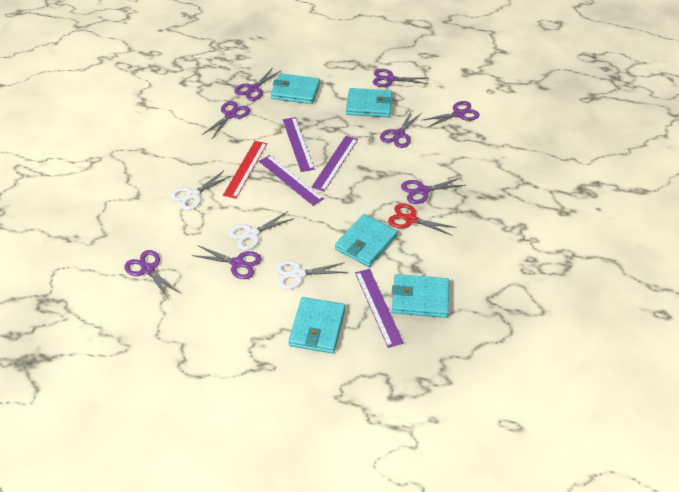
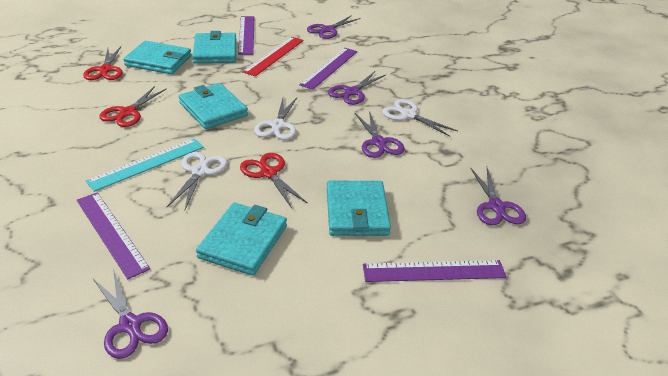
purple scissors: 8 -> 5
red scissors: 1 -> 3
turquoise ruler: 0 -> 1

